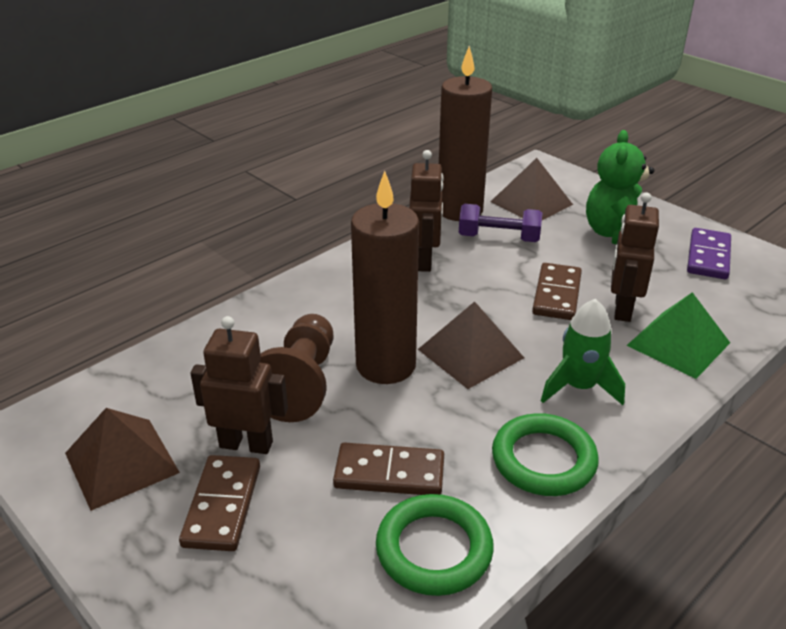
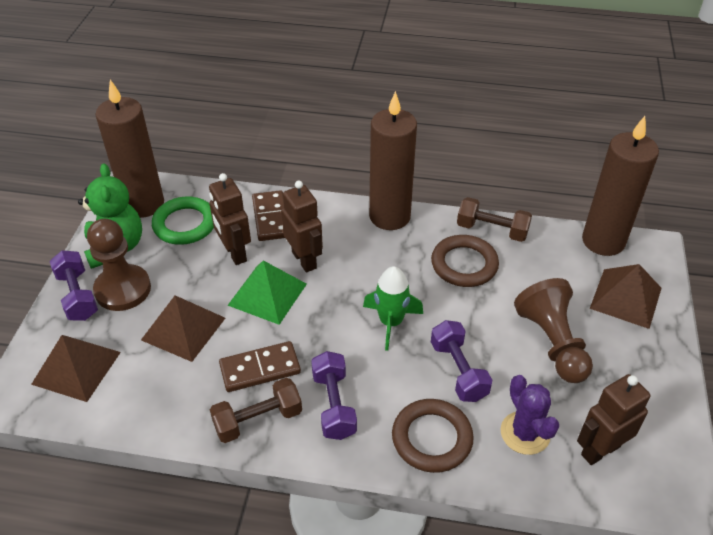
brown candle: 2 -> 3
brown domino: 3 -> 2
brown dumbbell: 0 -> 2
brown pawn: 1 -> 2
brown ring: 0 -> 2
green ring: 2 -> 1
purple cactus: 0 -> 1
purple domino: 1 -> 0
purple dumbbell: 1 -> 3

